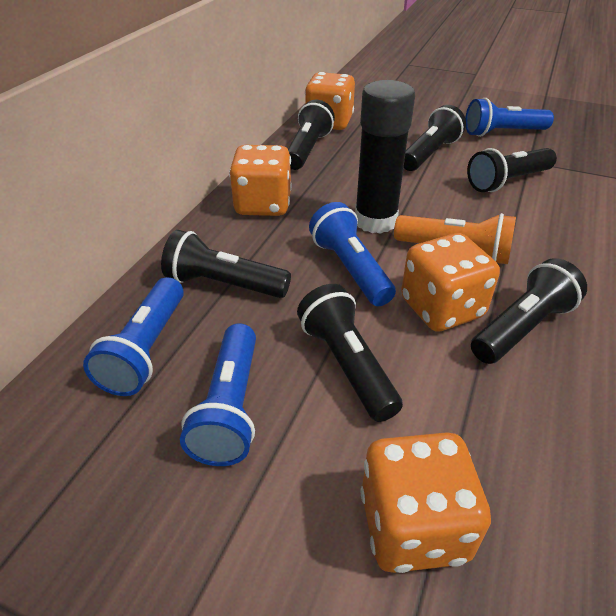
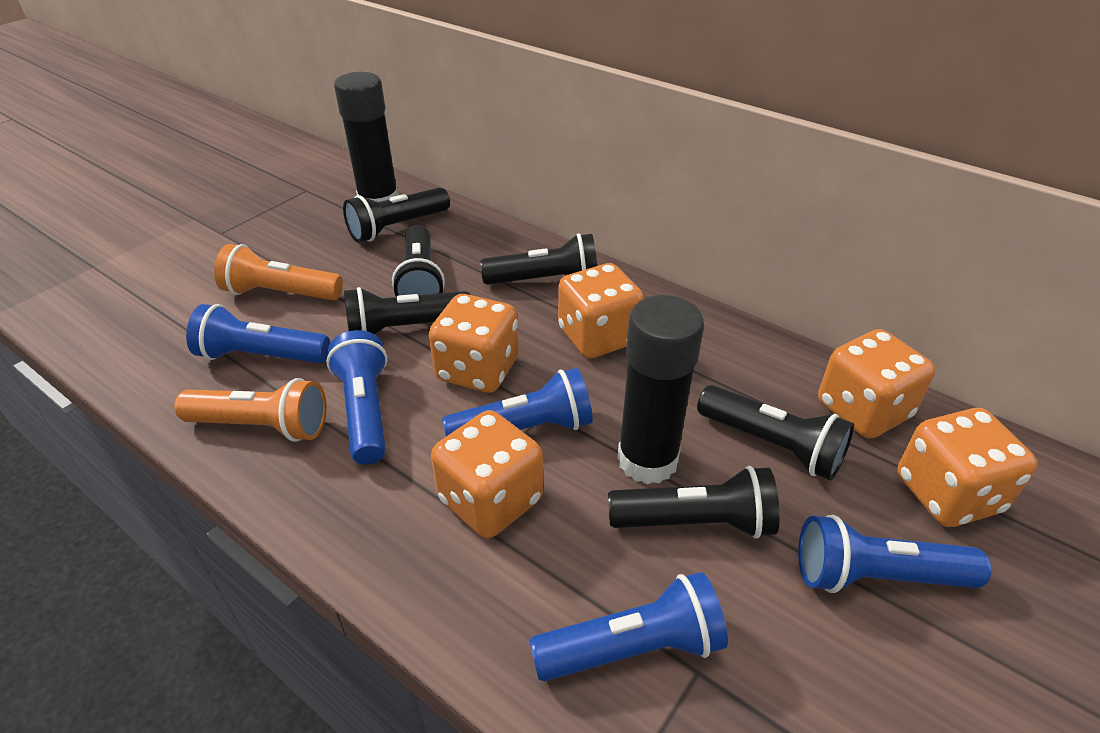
black glue stick: 1 -> 2
blue flashlight: 4 -> 5
orange dice: 4 -> 5
orange flashlight: 1 -> 2

